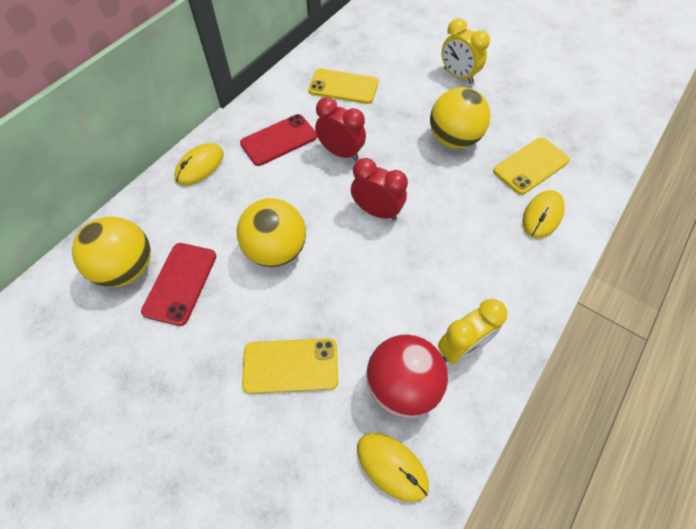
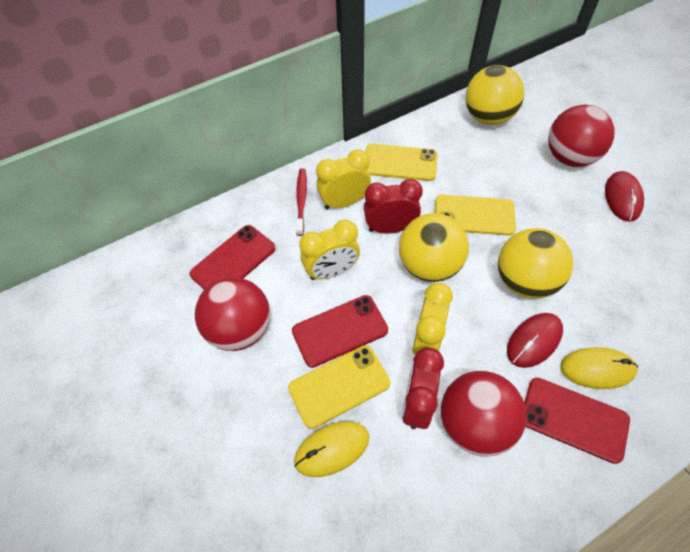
red ball: 1 -> 3
red mouse: 0 -> 2
red phone: 2 -> 3
red toothbrush: 0 -> 1
yellow clock: 2 -> 3
yellow mouse: 3 -> 2

